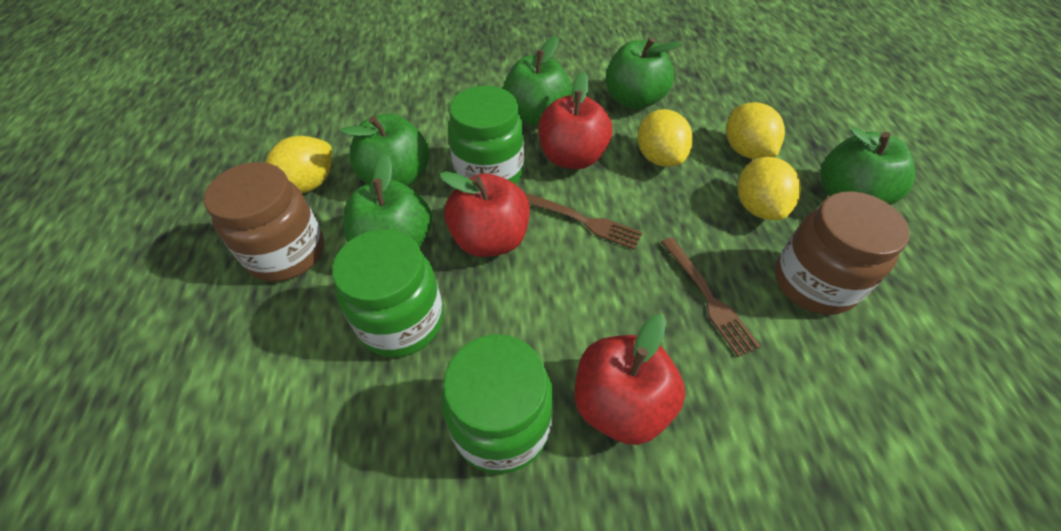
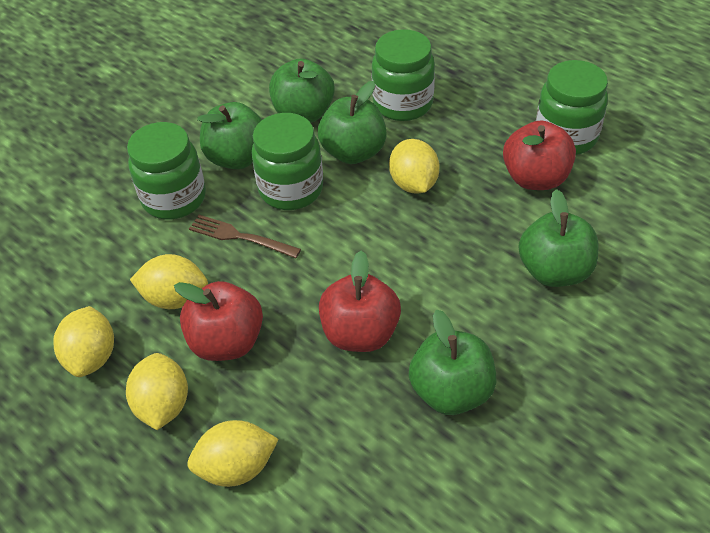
brown fork: 2 -> 1
brown jar: 2 -> 0
green jar: 3 -> 4
yellow lemon: 4 -> 5

